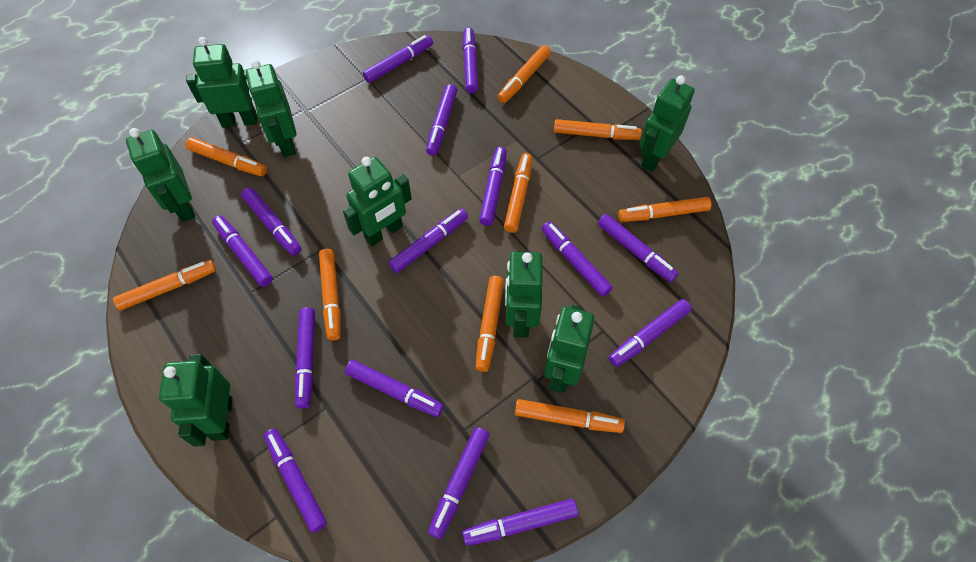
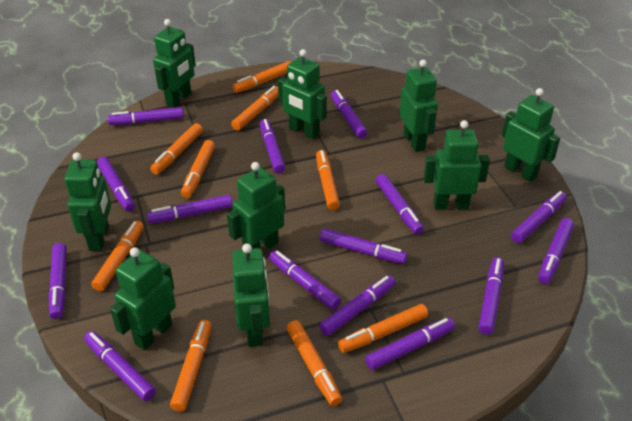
green robot: 8 -> 9

